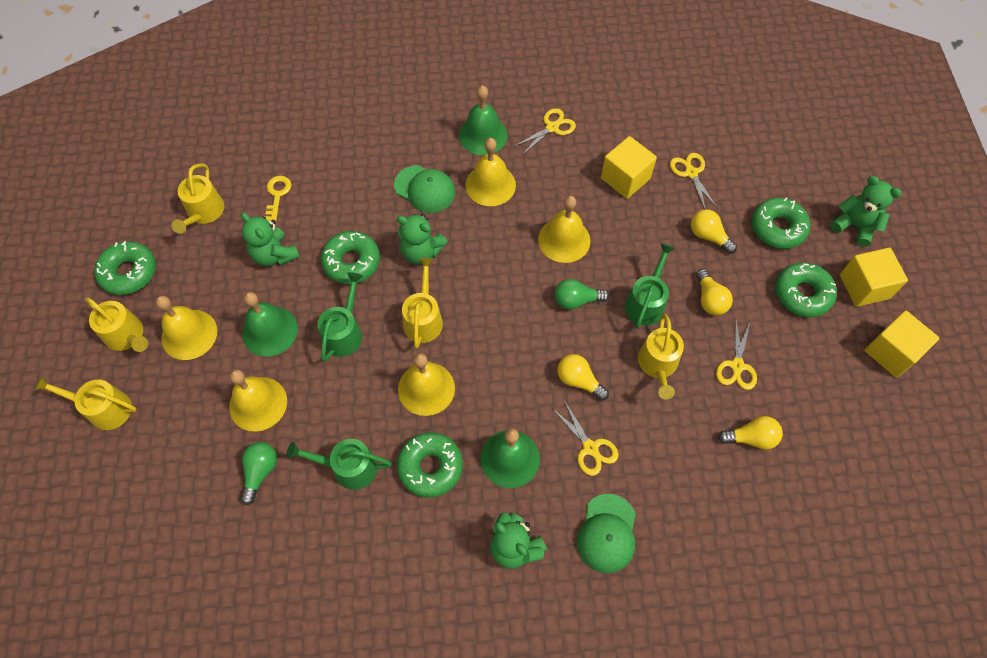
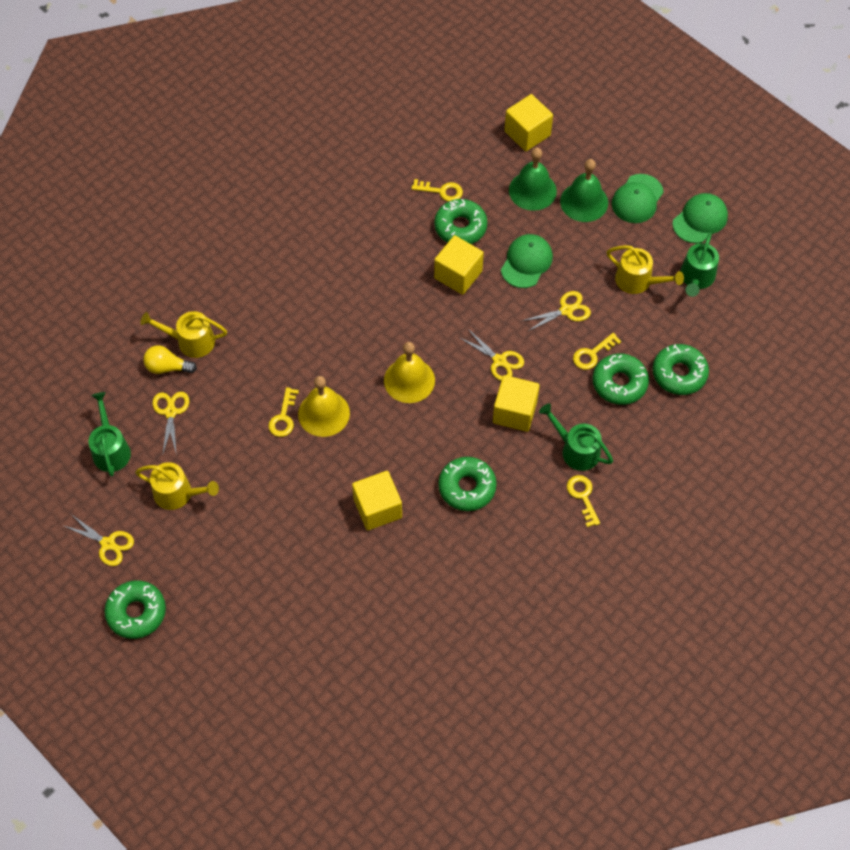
green bell: 3 -> 2
green cap: 2 -> 3
green light bulb: 2 -> 0
green teddy bear: 4 -> 0
yellow bell: 5 -> 2
yellow cube: 3 -> 4
yellow key: 1 -> 4
yellow light bulb: 4 -> 1
yellow watering can: 5 -> 3

